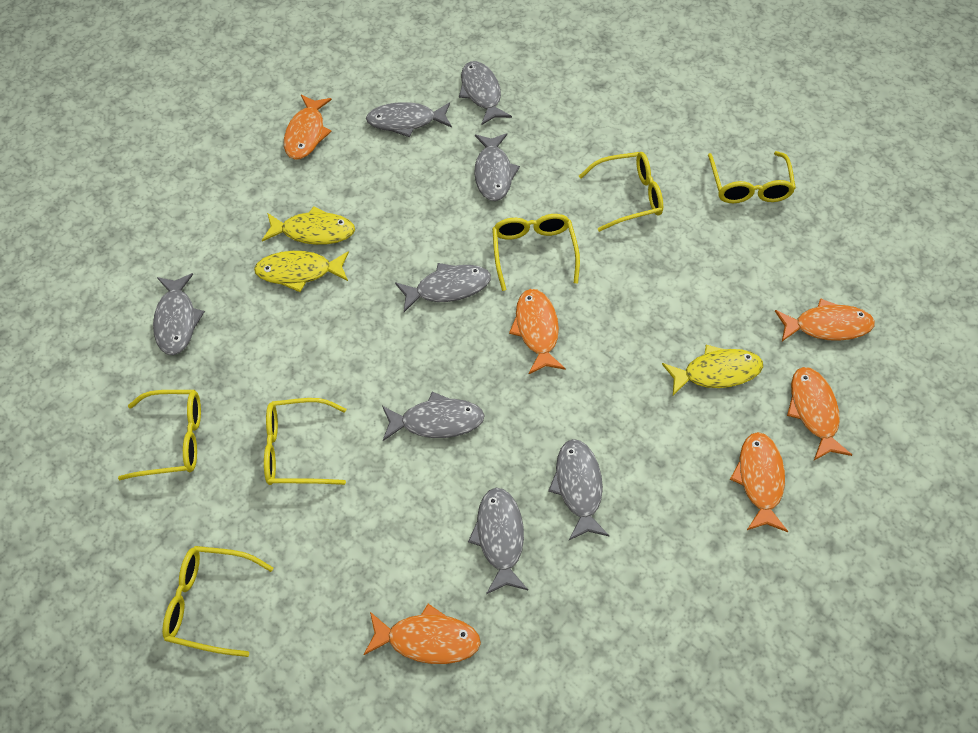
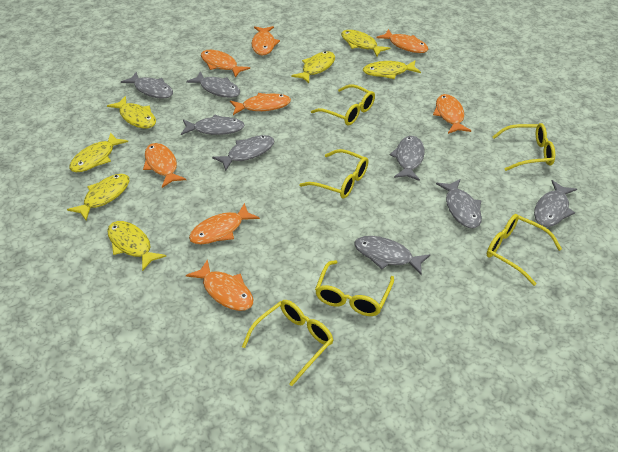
orange fish: 6 -> 8
yellow fish: 3 -> 7

